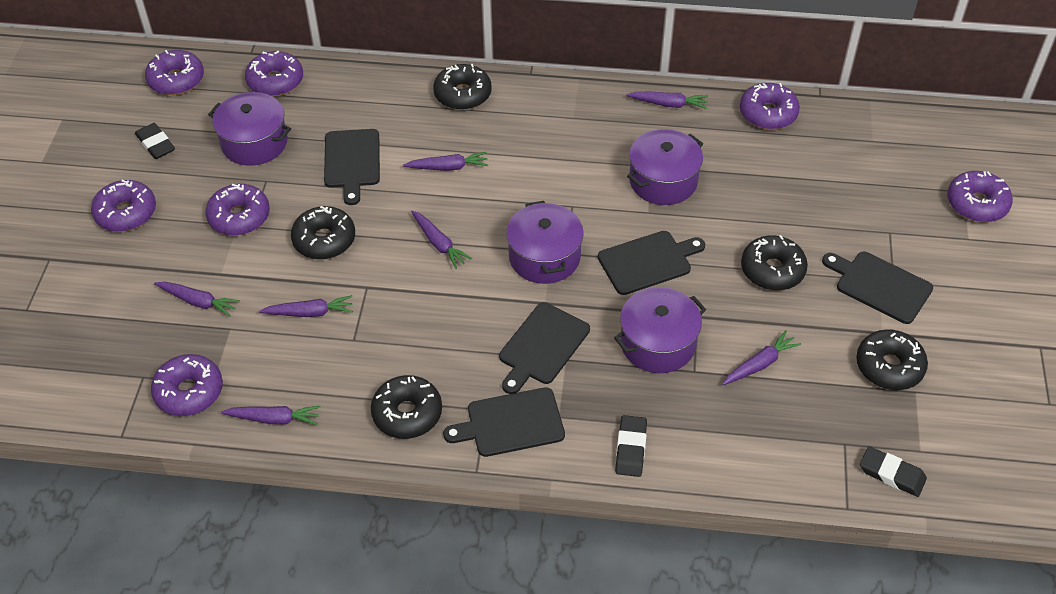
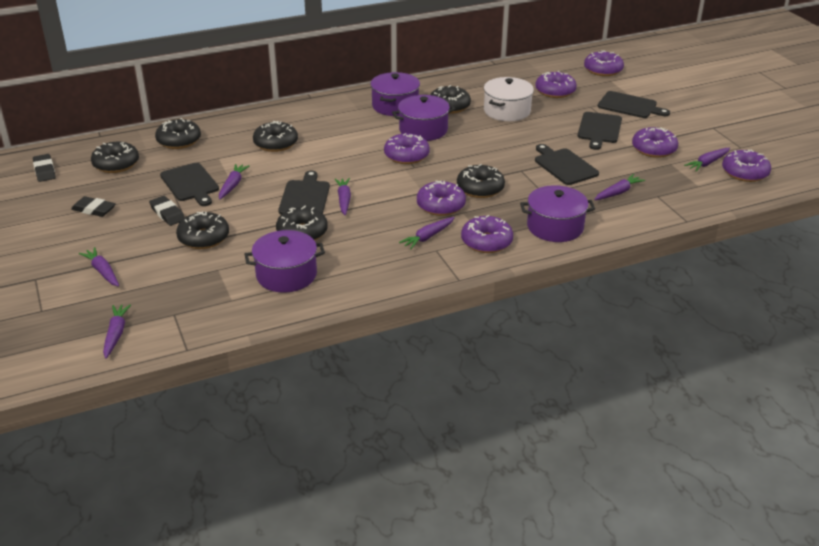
black donut: 5 -> 7
white pot: 0 -> 1

